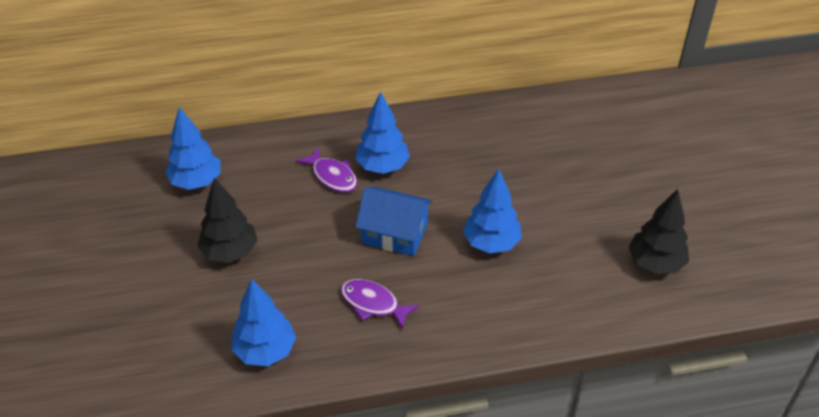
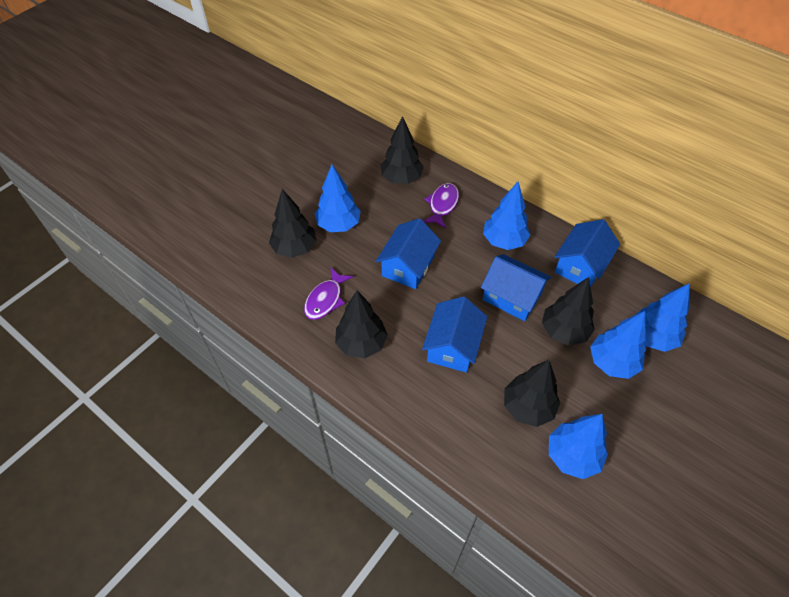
black tree: 2 -> 5
blue house: 1 -> 4
blue tree: 4 -> 5

